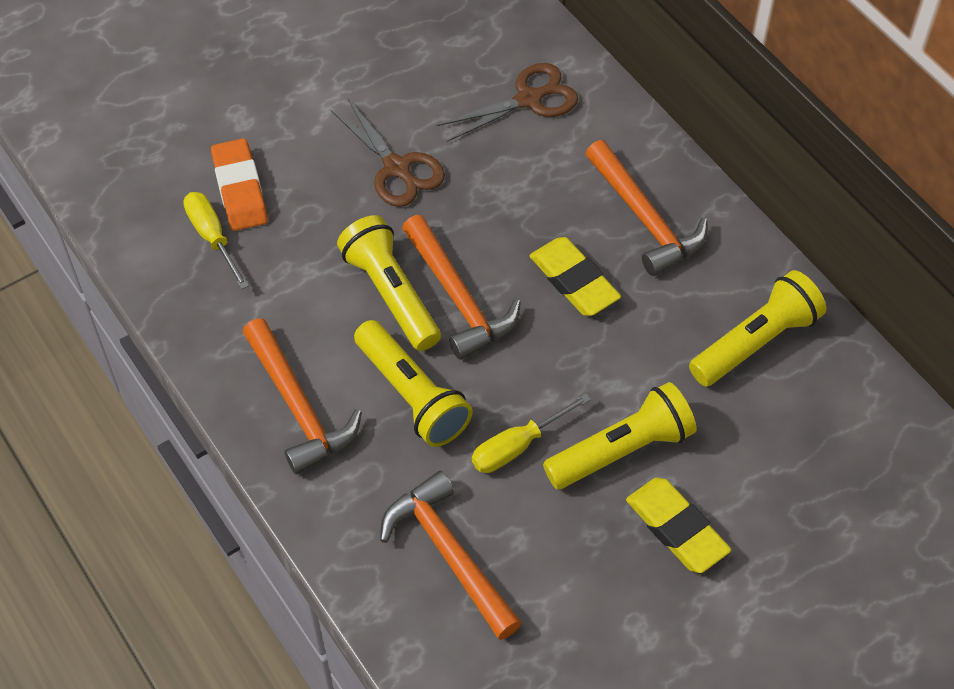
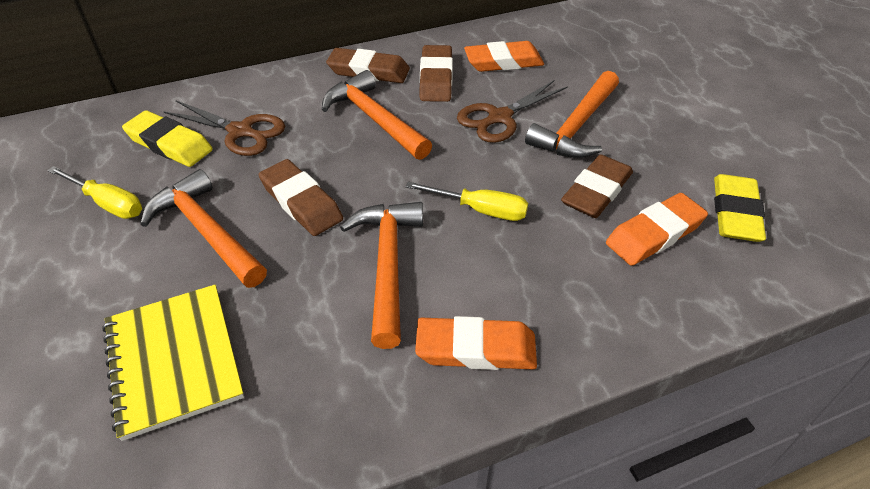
brown eraser: 0 -> 4
orange eraser: 1 -> 3
yellow flashlight: 4 -> 0
yellow notebook: 0 -> 1

